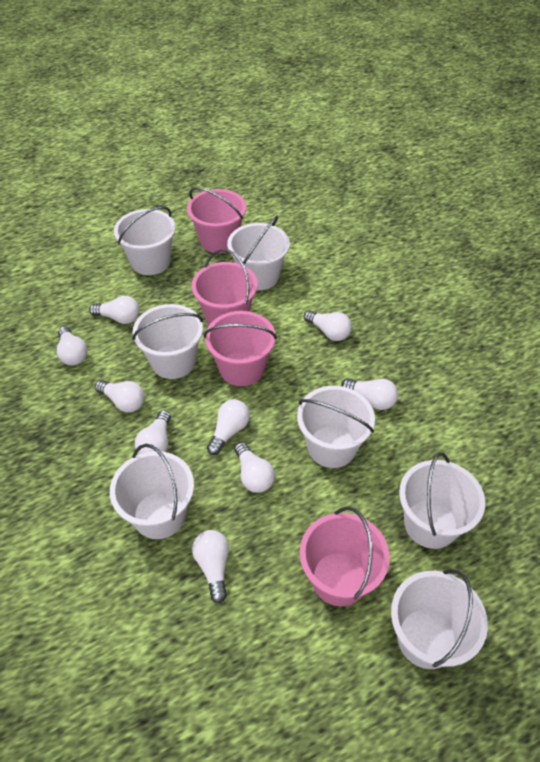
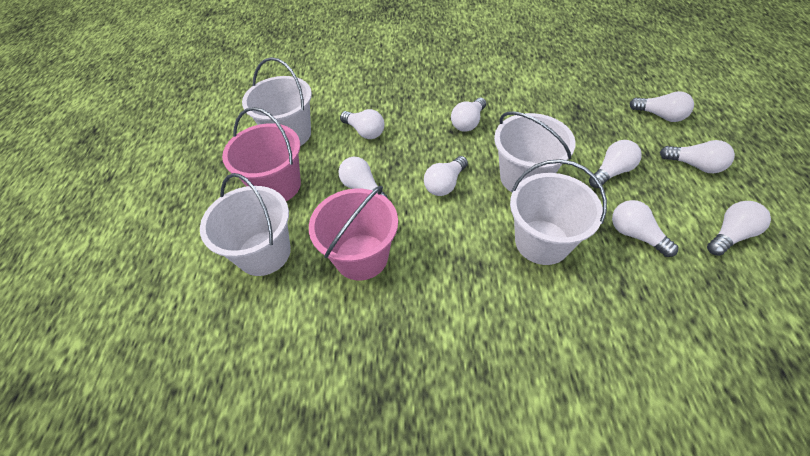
pink bucket: 4 -> 2
white bucket: 7 -> 4

